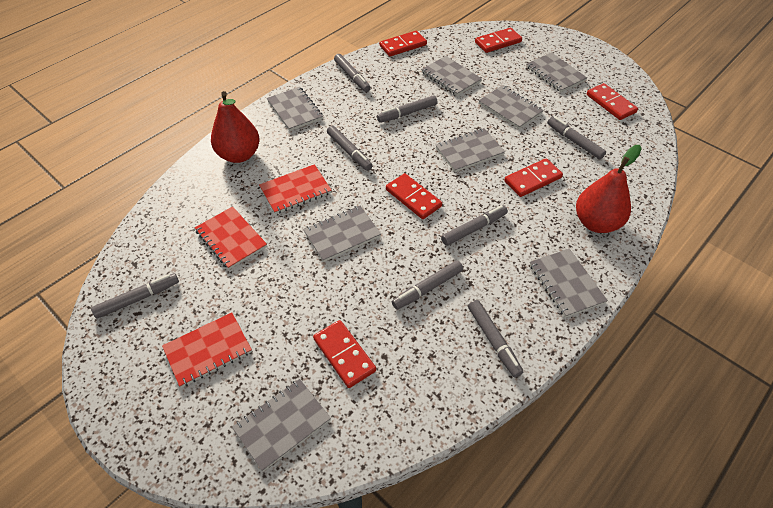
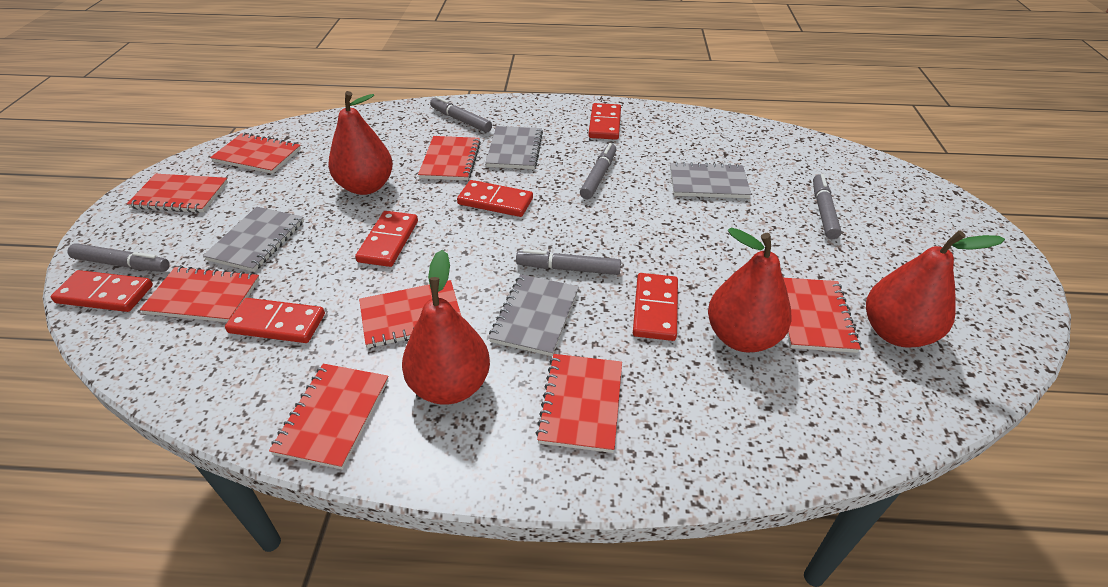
grey marker: 8 -> 5
grey notebook: 8 -> 4
red notebook: 3 -> 8
red pear: 2 -> 4

